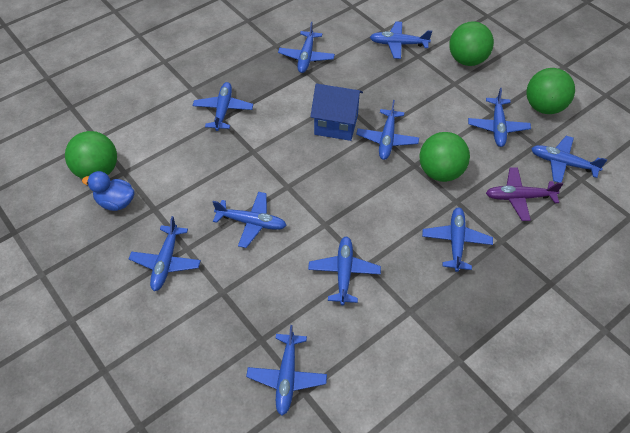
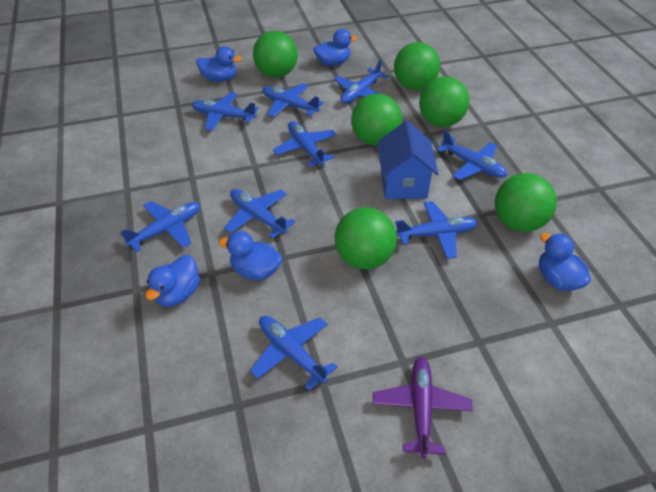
blue duck: 1 -> 5
blue plane: 11 -> 9
green ball: 4 -> 6

